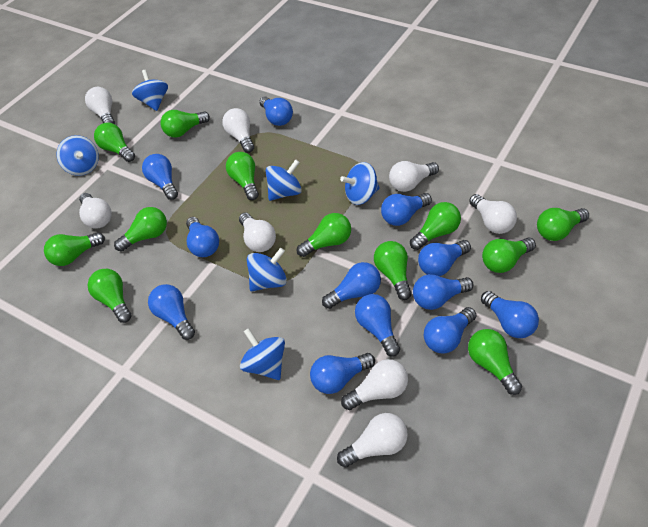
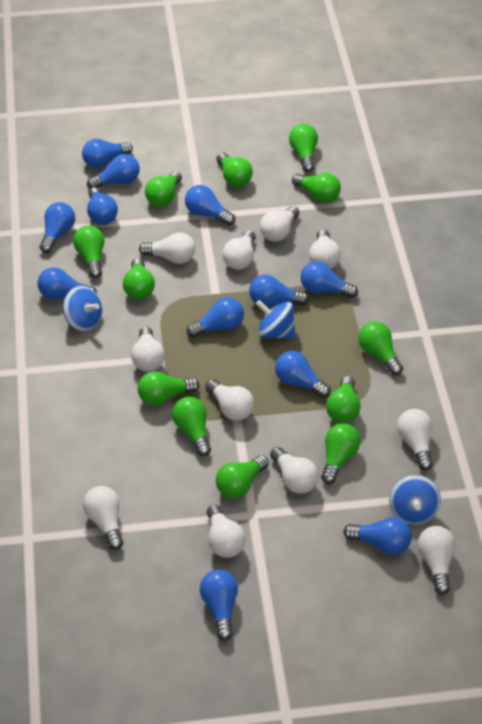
blue spinning top: 6 -> 3
white light bulb: 8 -> 11

